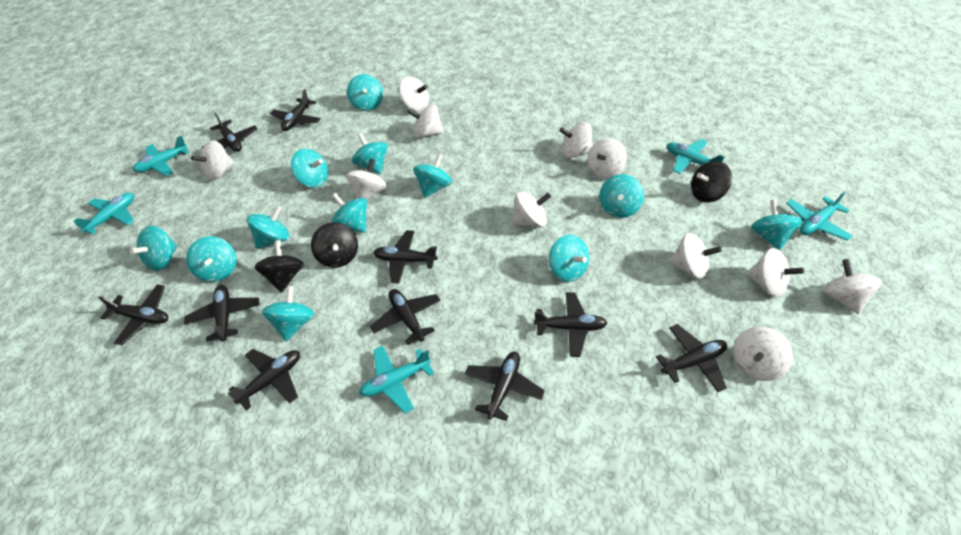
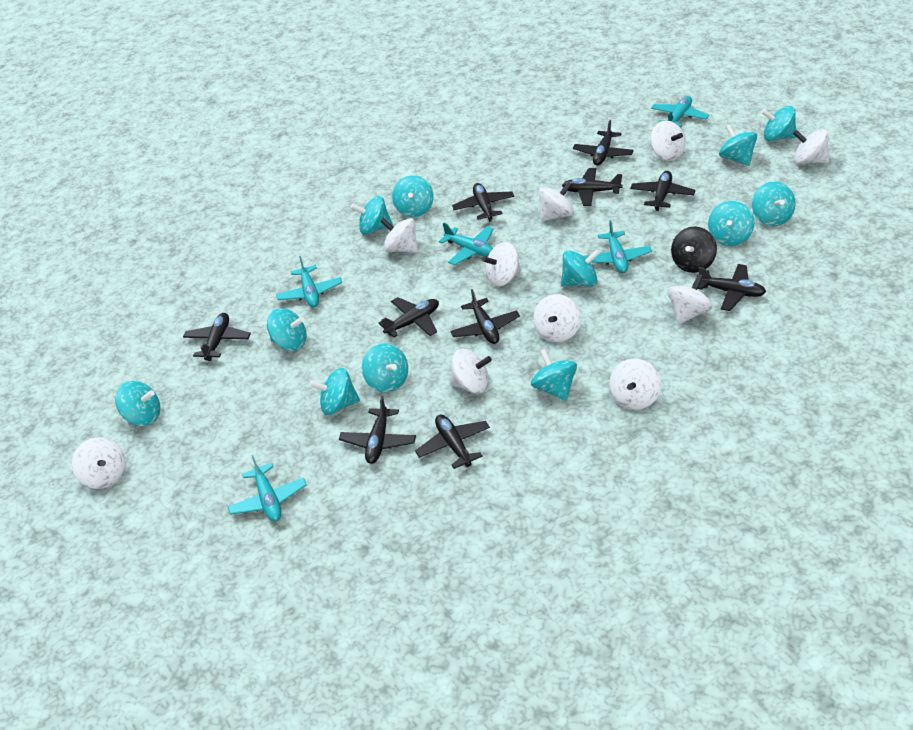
black spinning top: 3 -> 1
white spinning top: 11 -> 10

